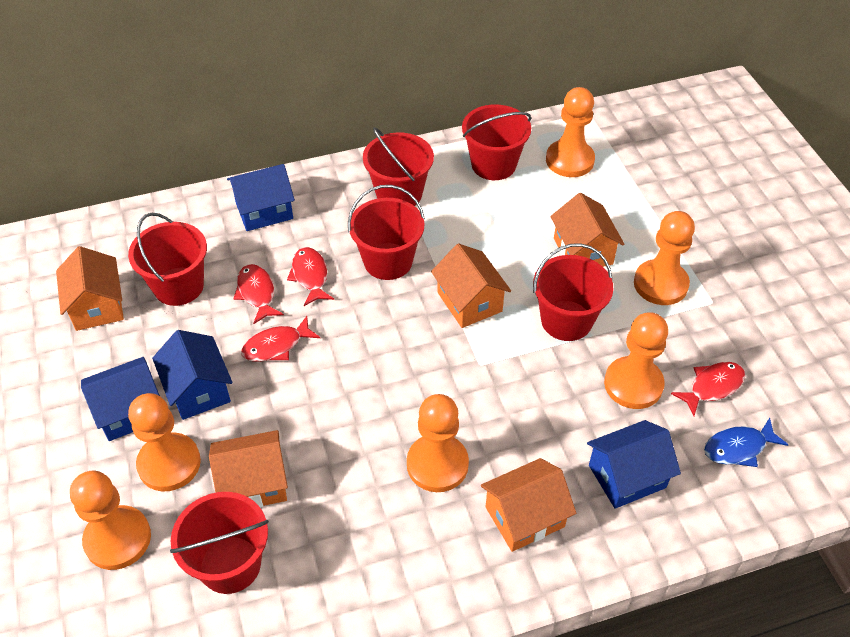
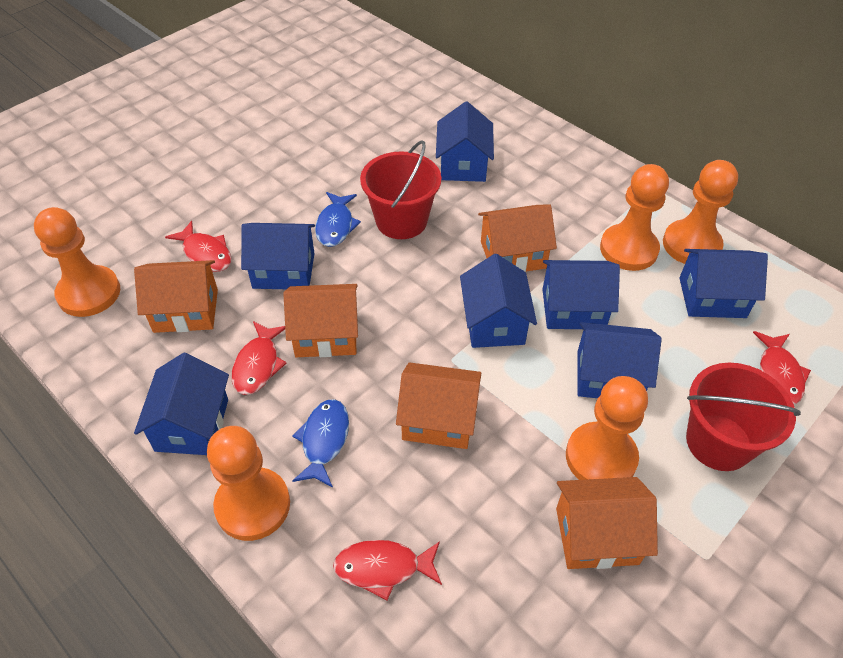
blue fish: 1 -> 2
blue house: 4 -> 7
orange pawn: 6 -> 5
red bucket: 6 -> 2

